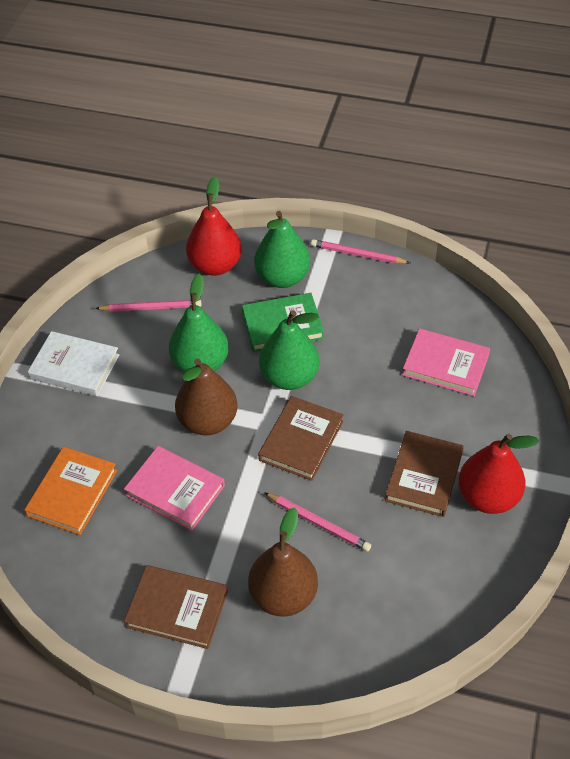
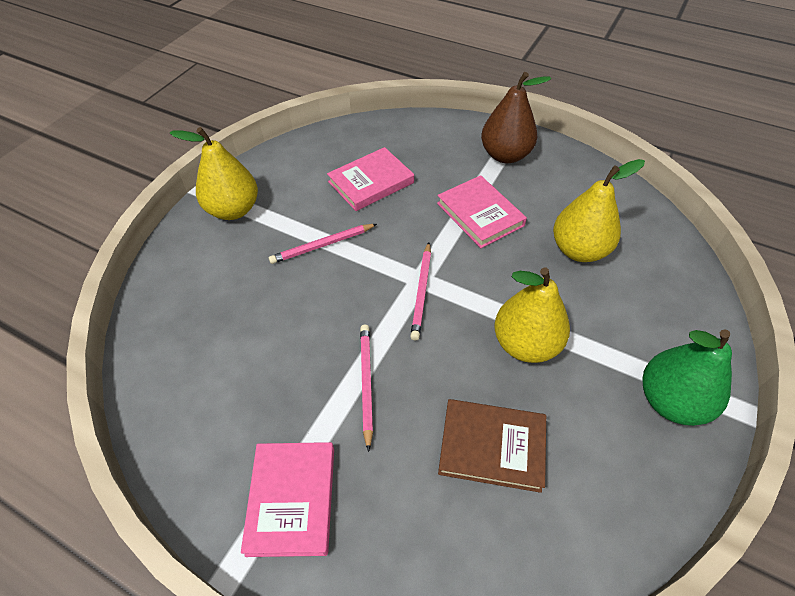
brown book: 3 -> 1
brown pear: 2 -> 1
green book: 1 -> 0
green pear: 3 -> 1
orange book: 1 -> 0
pink book: 2 -> 3
red pear: 2 -> 0
white book: 1 -> 0
yellow pear: 0 -> 3

